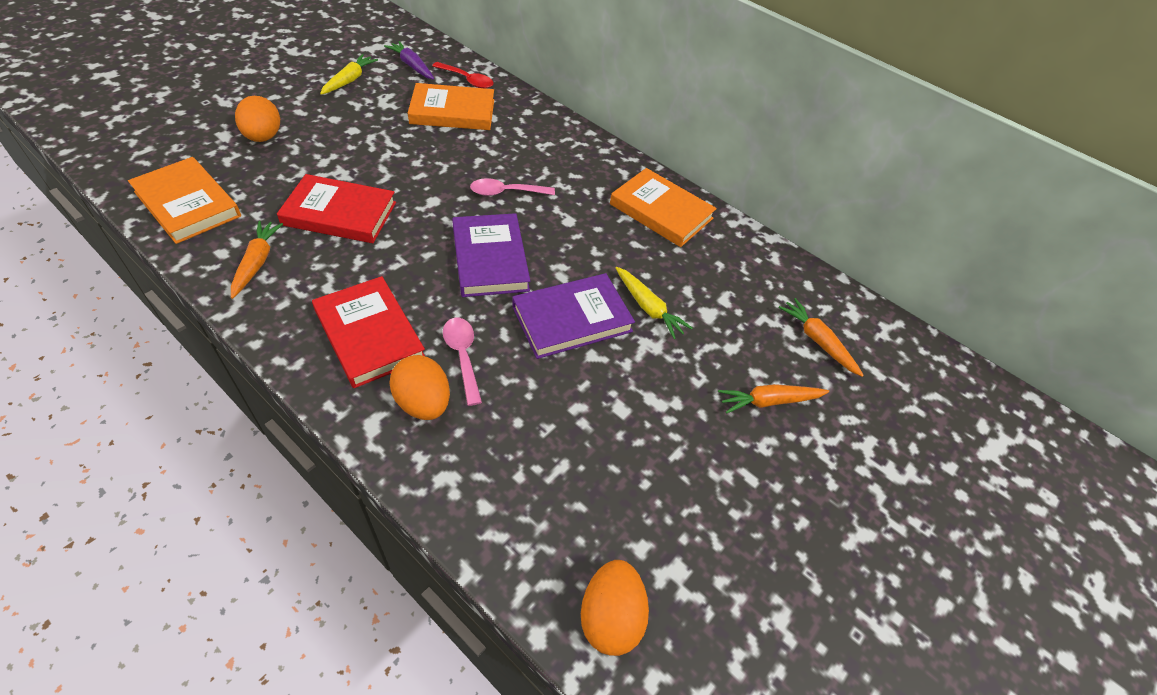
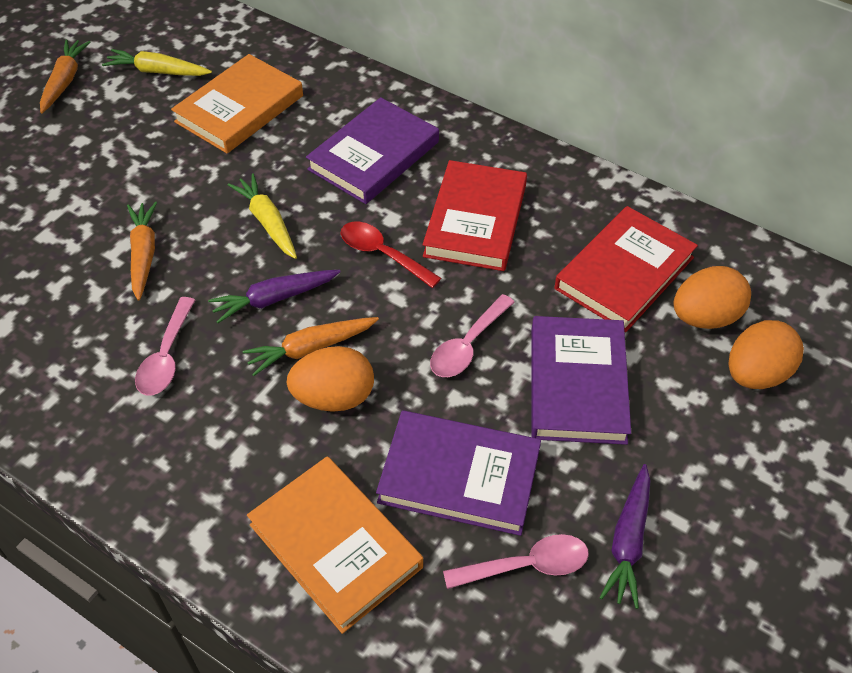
orange book: 3 -> 2
pink spoon: 2 -> 3
purple book: 2 -> 3
purple carrot: 1 -> 2

